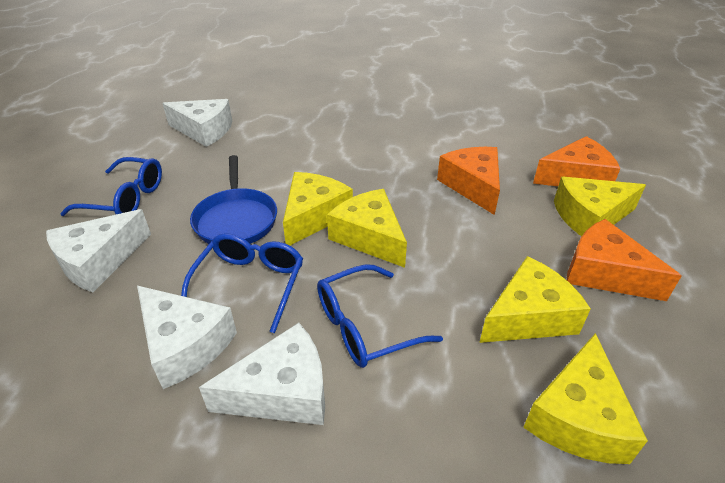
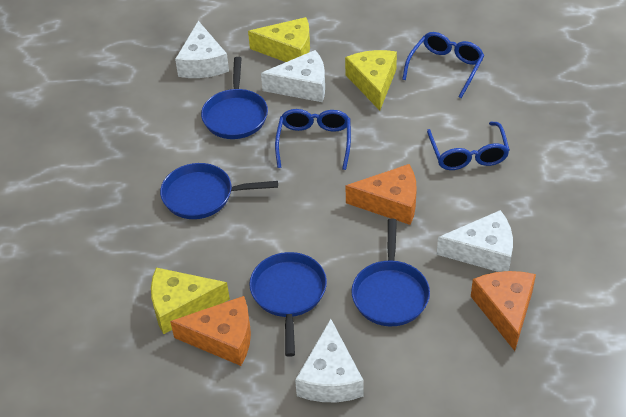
blue pan: 1 -> 4
yellow cheese: 5 -> 3

